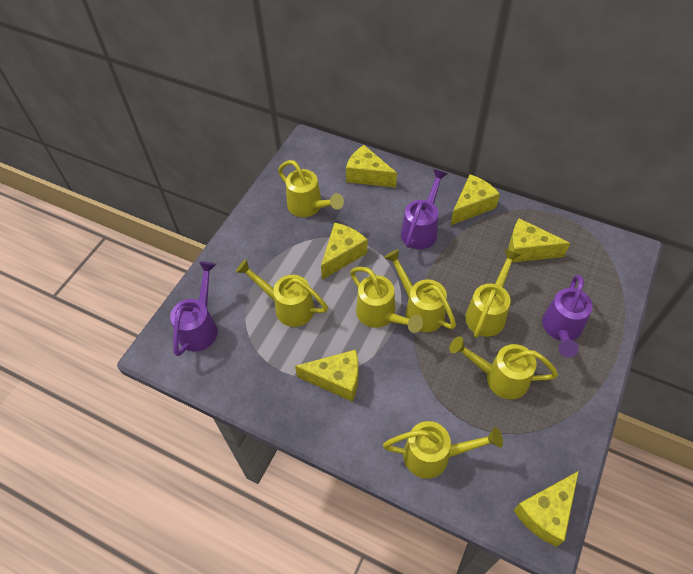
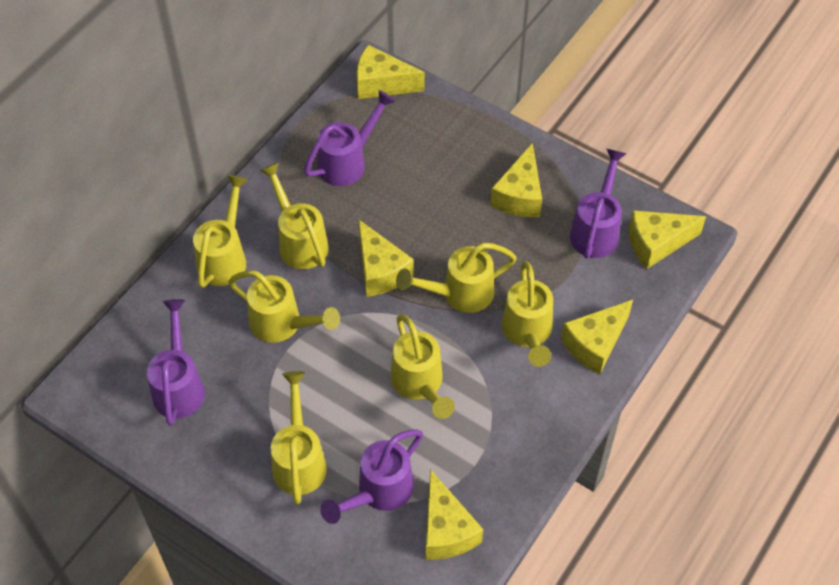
purple watering can: 3 -> 4

